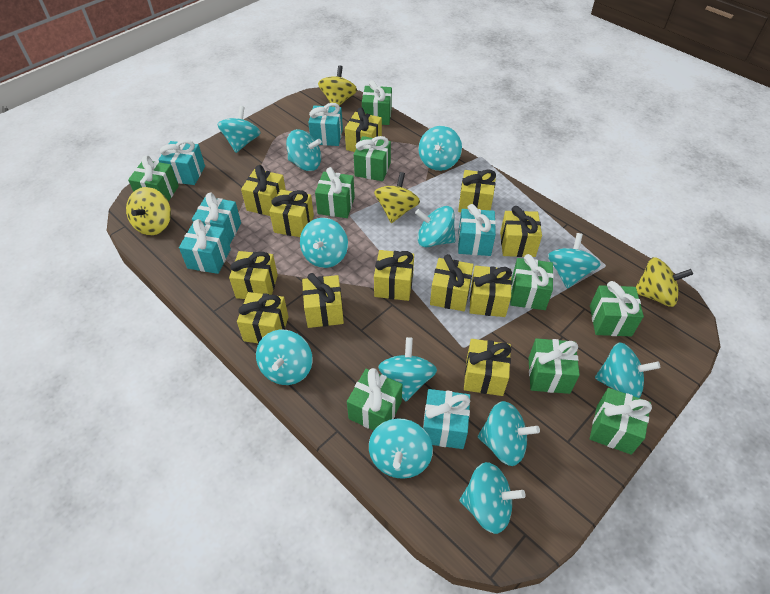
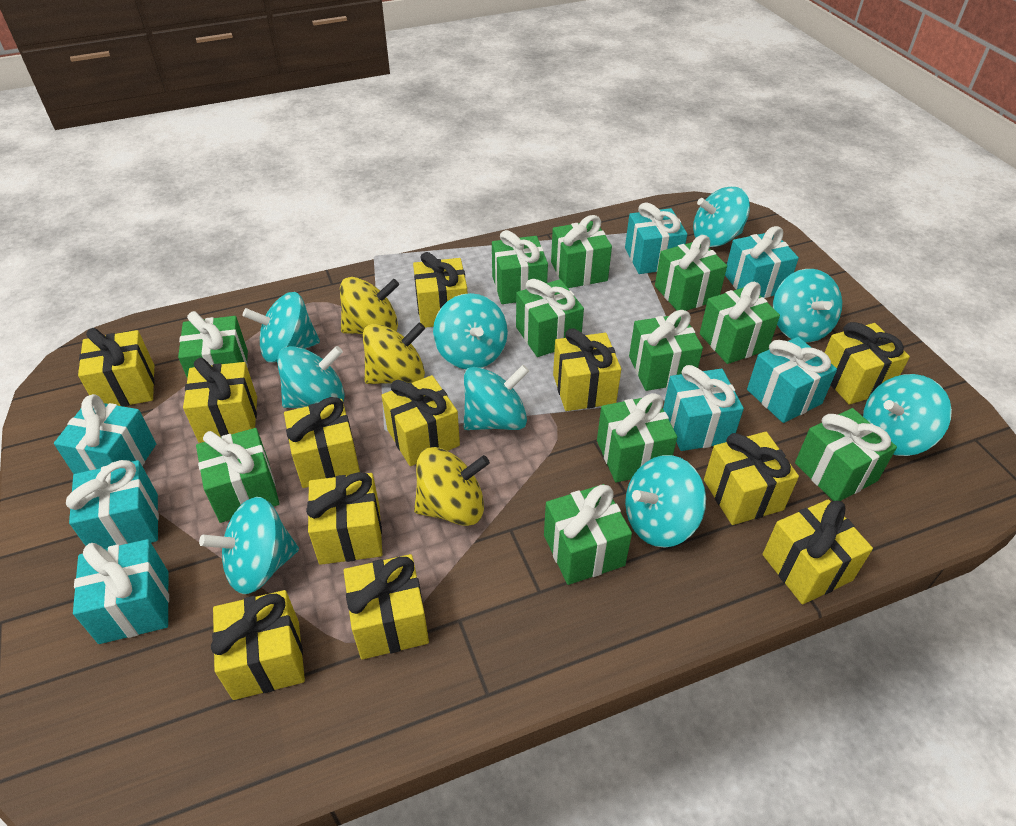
green gift: 9 -> 11
turquoise gift: 6 -> 7
turquoise spinning top: 12 -> 9
yellow spinning top: 4 -> 3

